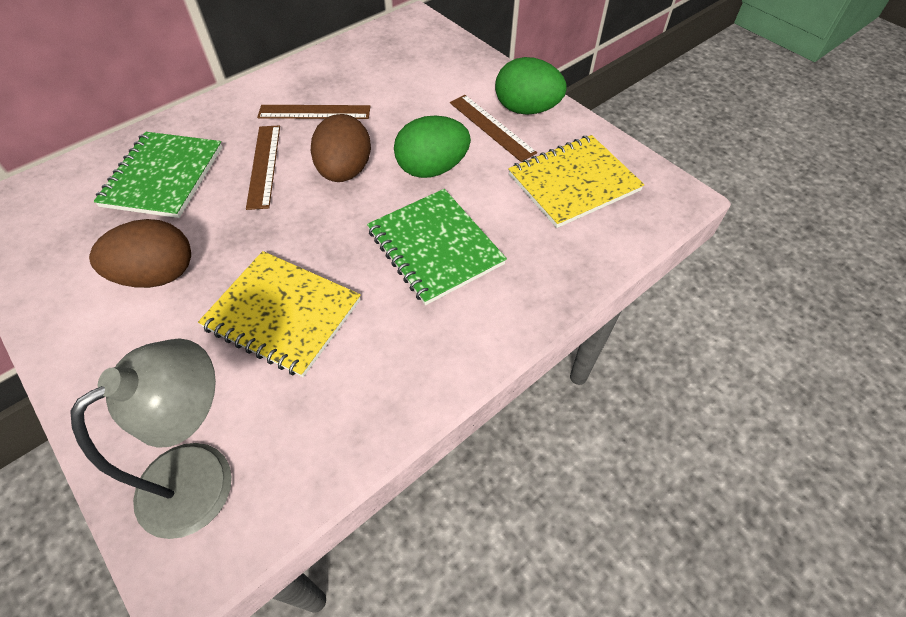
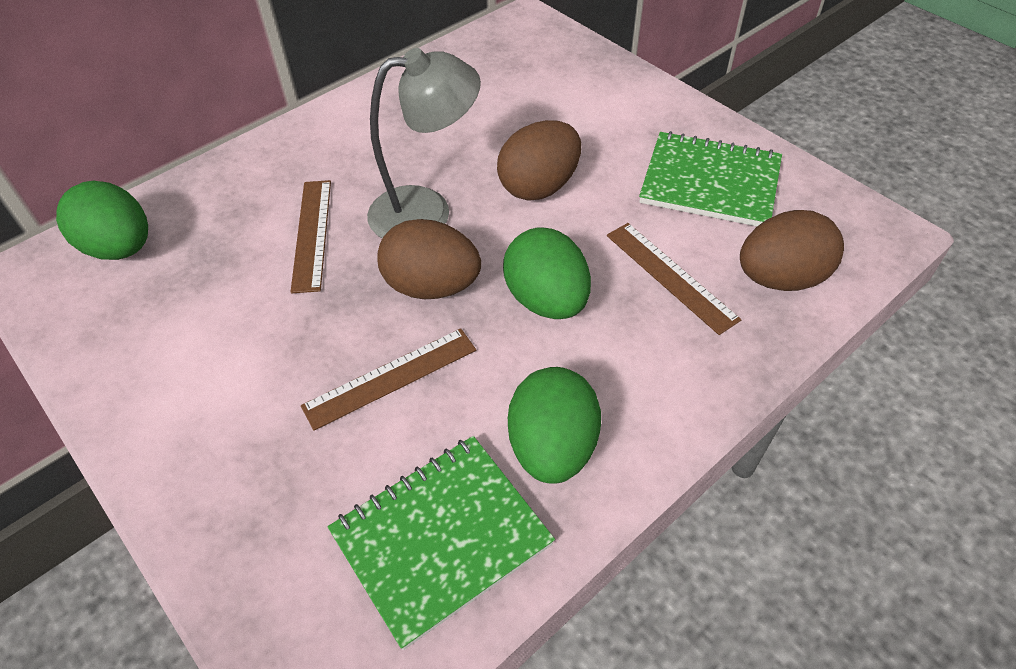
brown egg: 2 -> 3
green egg: 2 -> 3
yellow notebook: 2 -> 0

